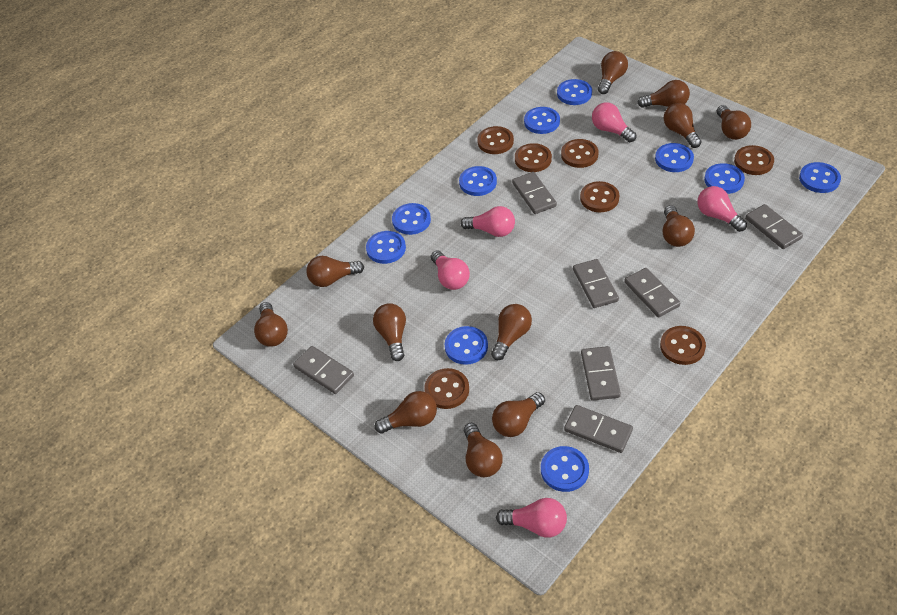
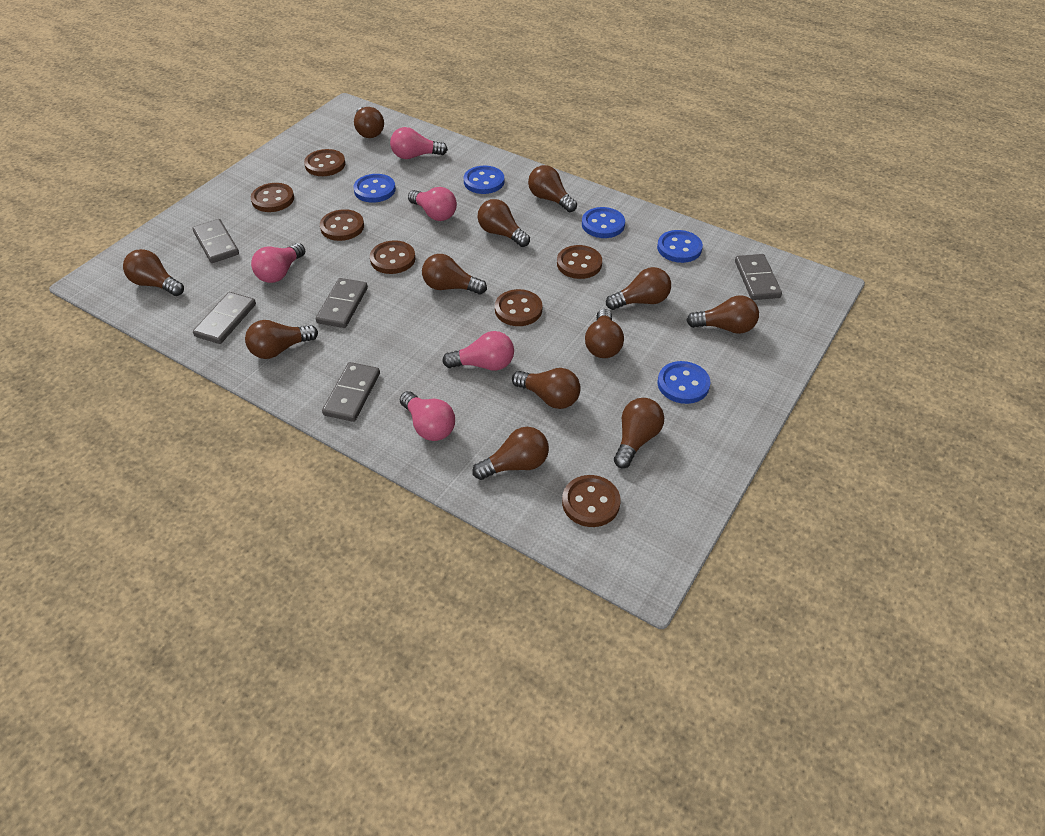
blue button: 10 -> 5
grey domino: 7 -> 5

